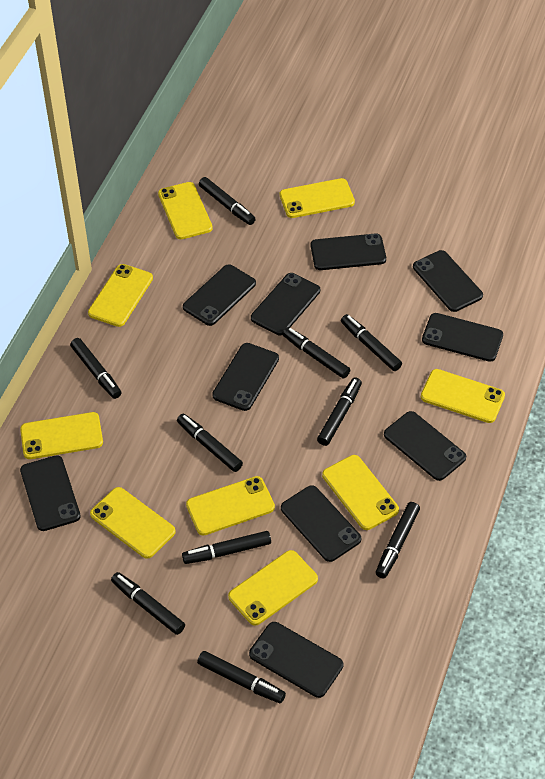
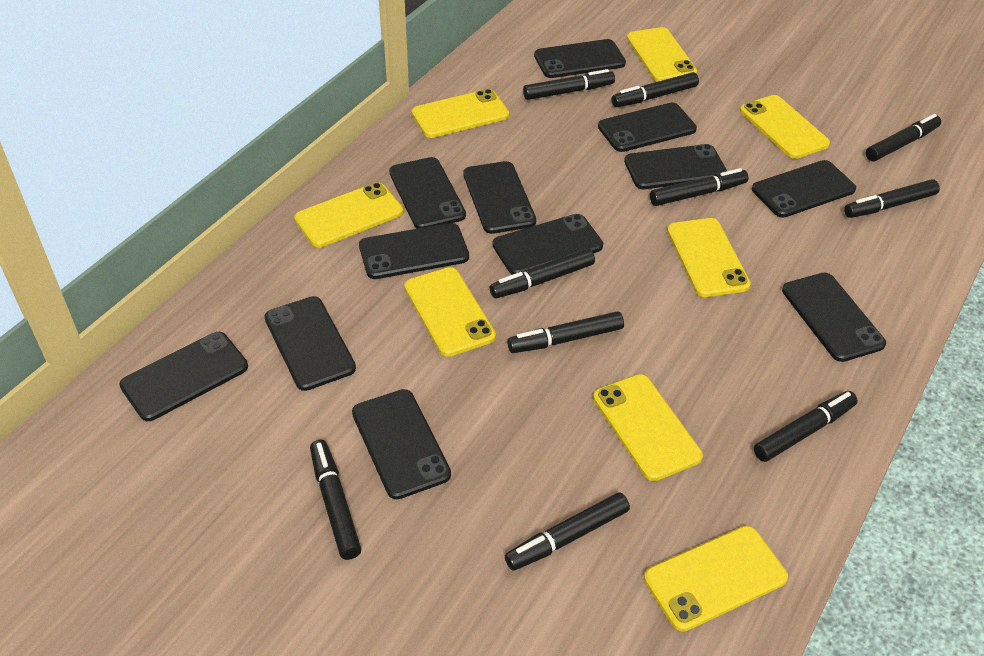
black phone: 10 -> 12
yellow phone: 9 -> 8

